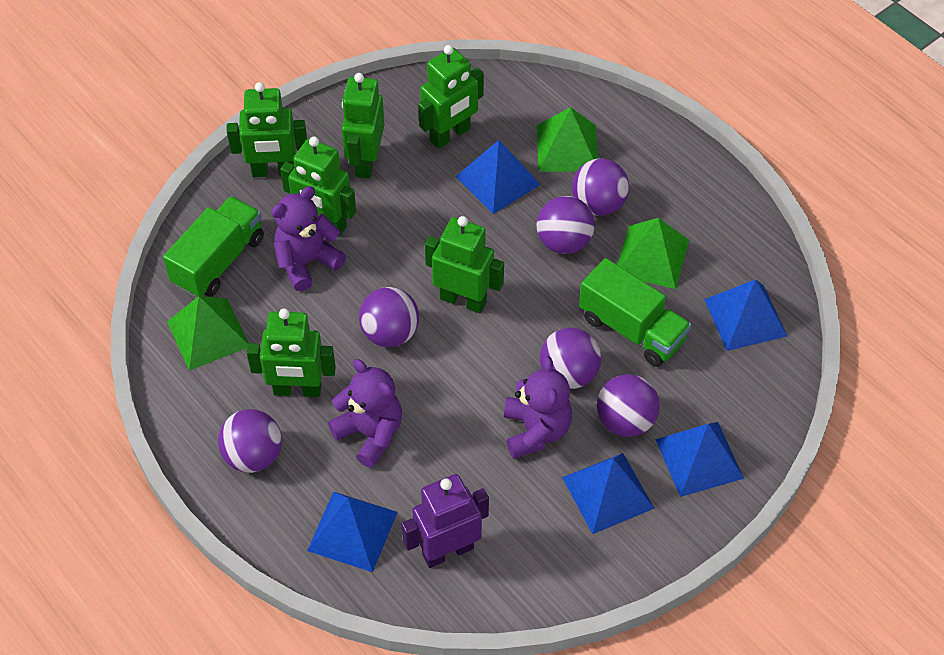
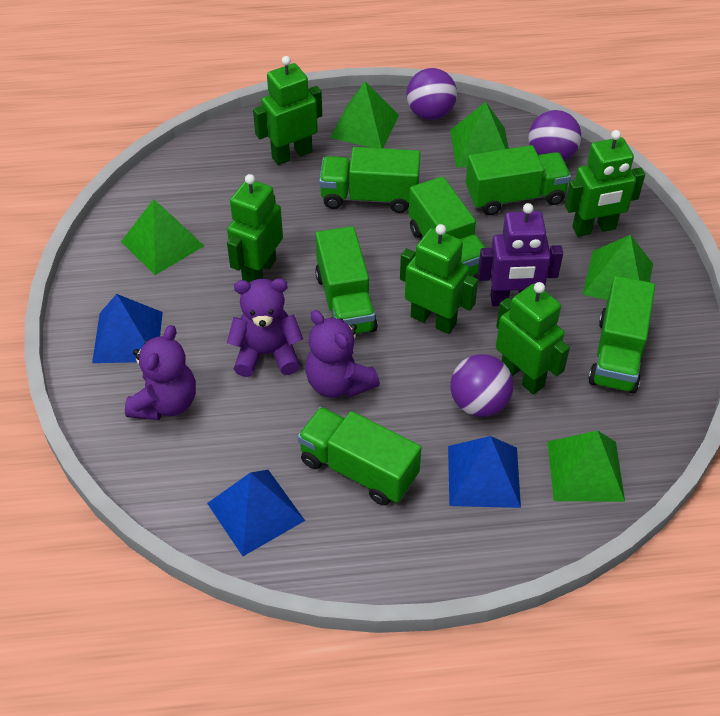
blue pyramid: 5 -> 3
green pyramid: 3 -> 5
green robot: 6 -> 5
green truck: 2 -> 6
purple ball: 6 -> 3

